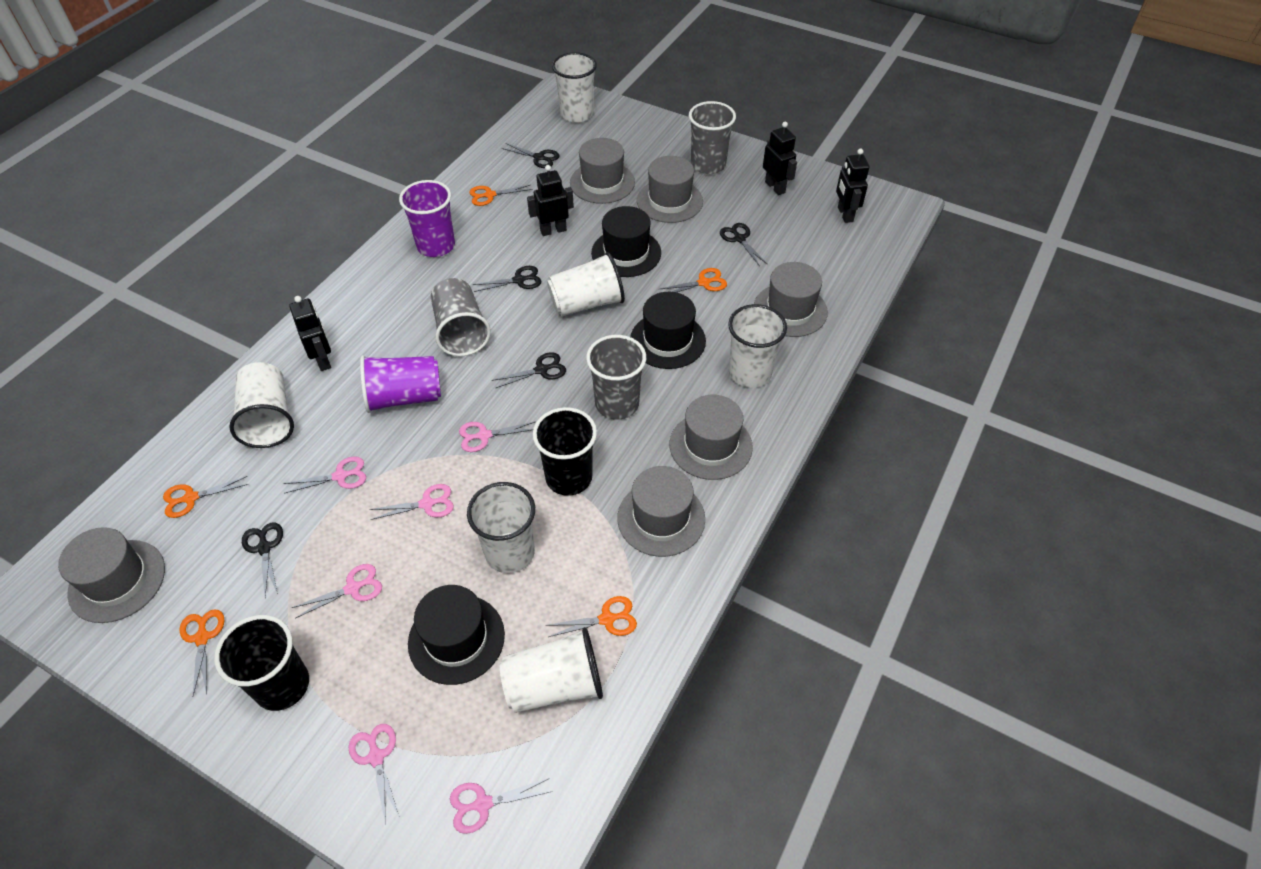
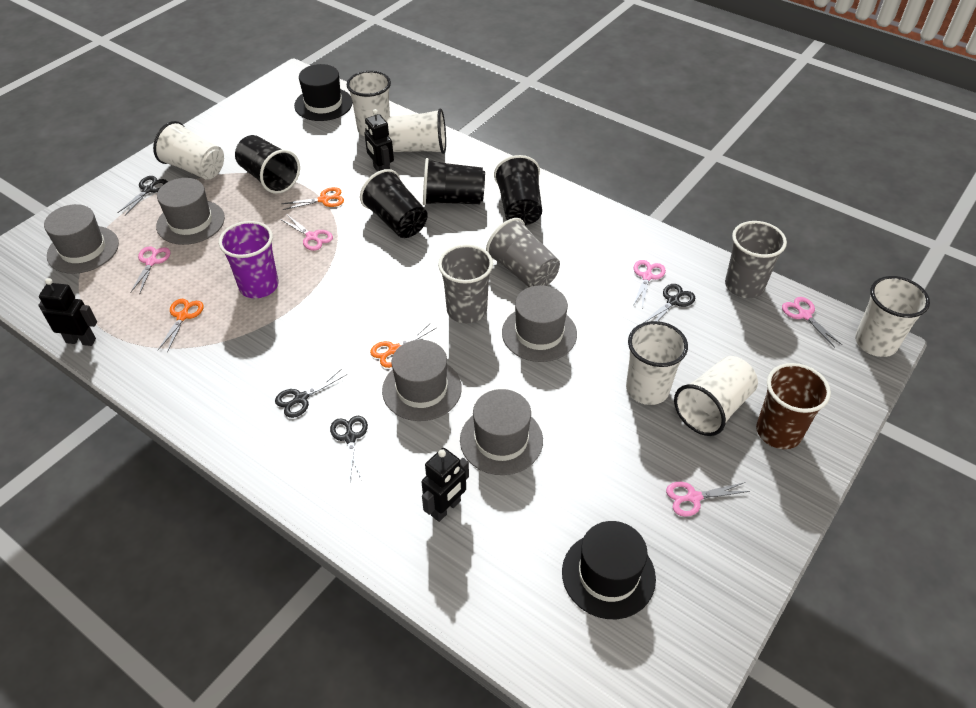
black cup: 2 -> 4
black hat: 3 -> 2
black robot: 4 -> 3
black scissors: 5 -> 4
brown cup: 0 -> 1
grey hat: 6 -> 5
orange scissors: 5 -> 3
pink scissors: 6 -> 5
purple cup: 2 -> 1

